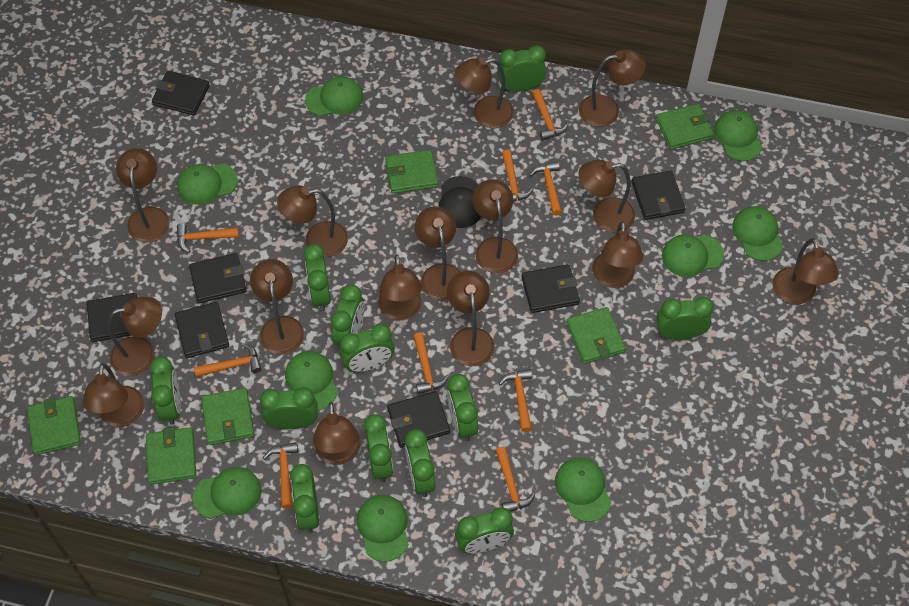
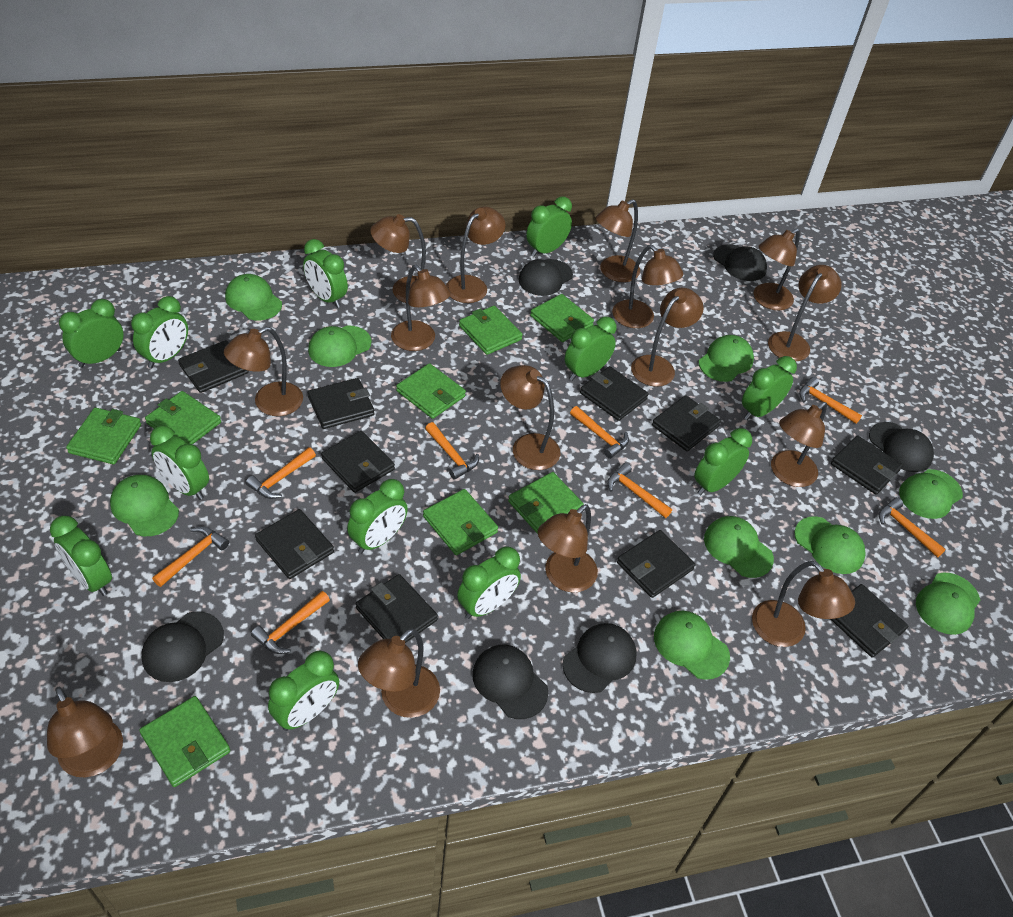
black cap: 1 -> 6
black wallet: 7 -> 10
green wallet: 6 -> 8
orange hammer: 9 -> 8

